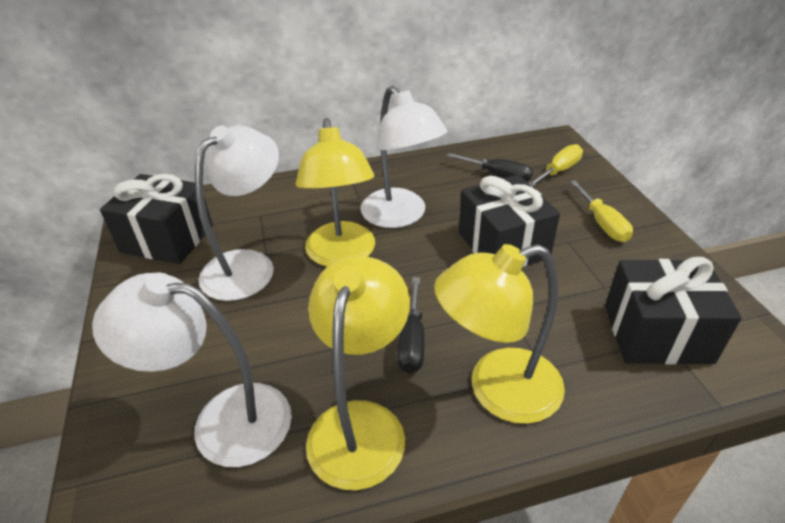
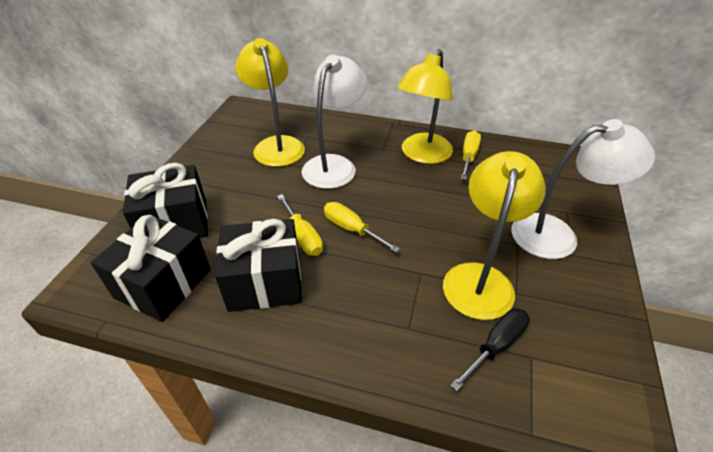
black screwdriver: 2 -> 1
white lamp: 3 -> 2
yellow screwdriver: 2 -> 3

